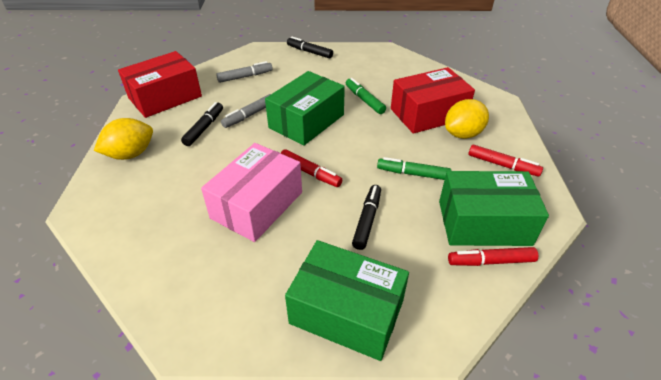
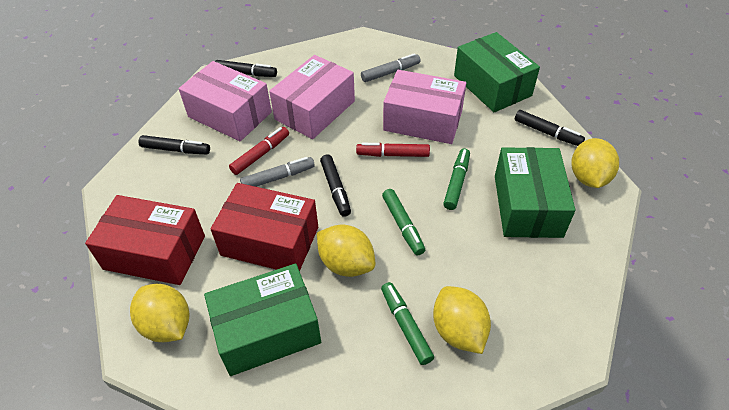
black marker: 3 -> 4
green marker: 2 -> 3
pink box: 1 -> 3
red marker: 3 -> 2
yellow lemon: 2 -> 4

